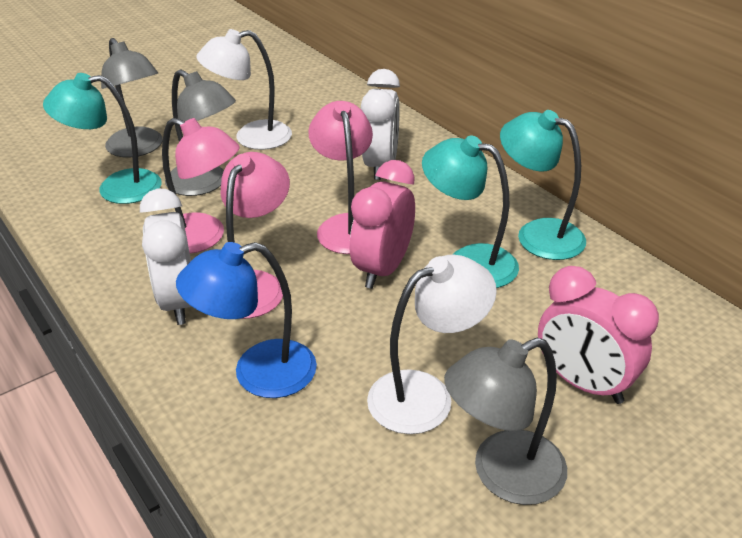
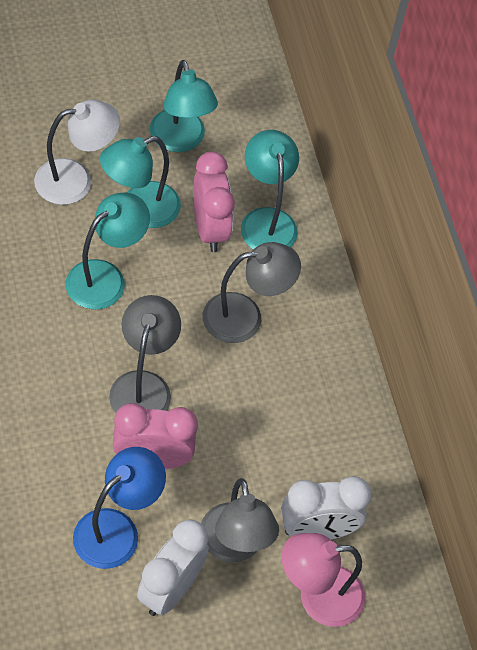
pink lamp: 3 -> 1
turquoise lamp: 3 -> 4
white lamp: 2 -> 1

